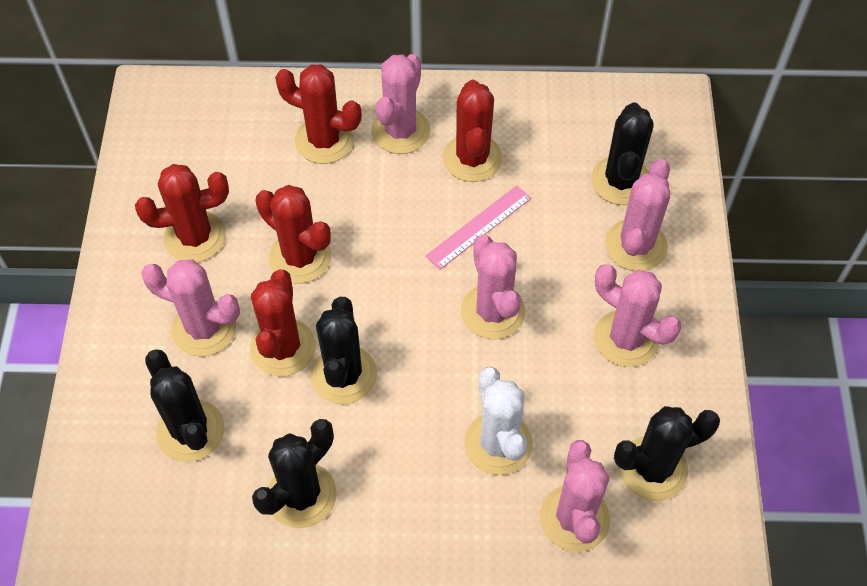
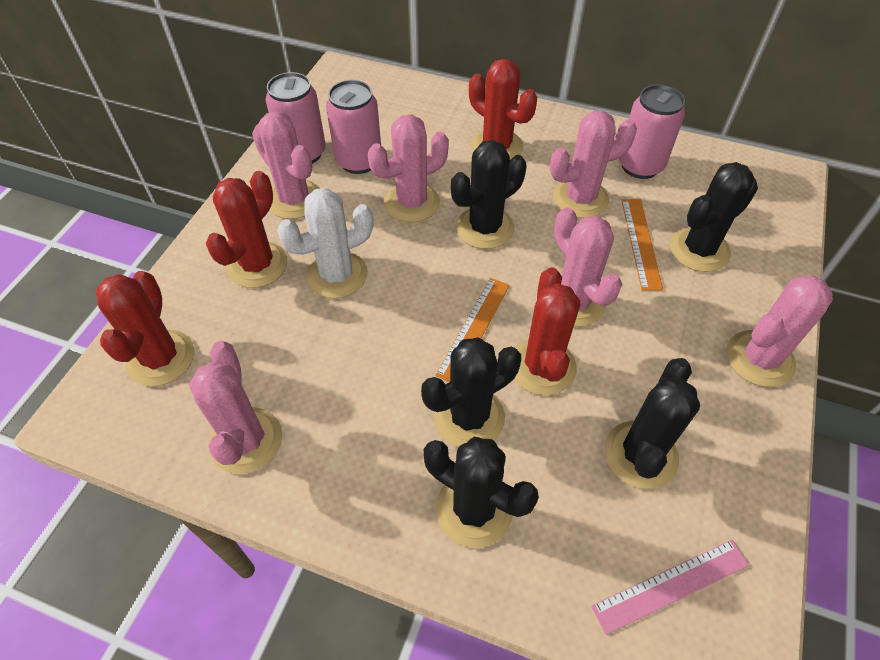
orange ruler: 0 -> 2
pink can: 0 -> 3
red cactus: 5 -> 4

